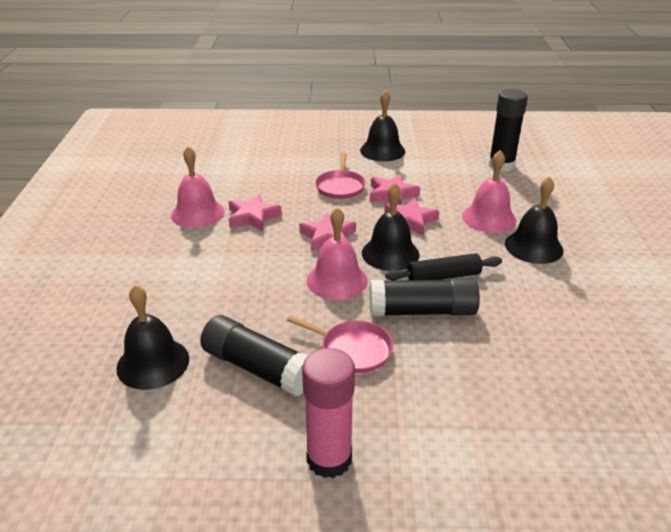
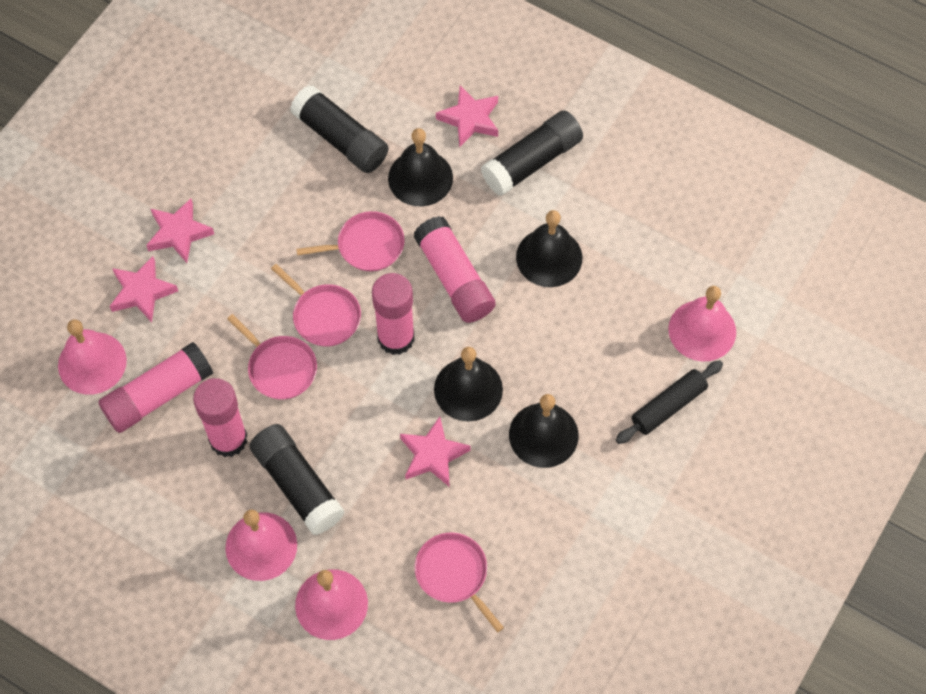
pink bell: 3 -> 4
pink glue stick: 1 -> 4
pink pan: 2 -> 4

